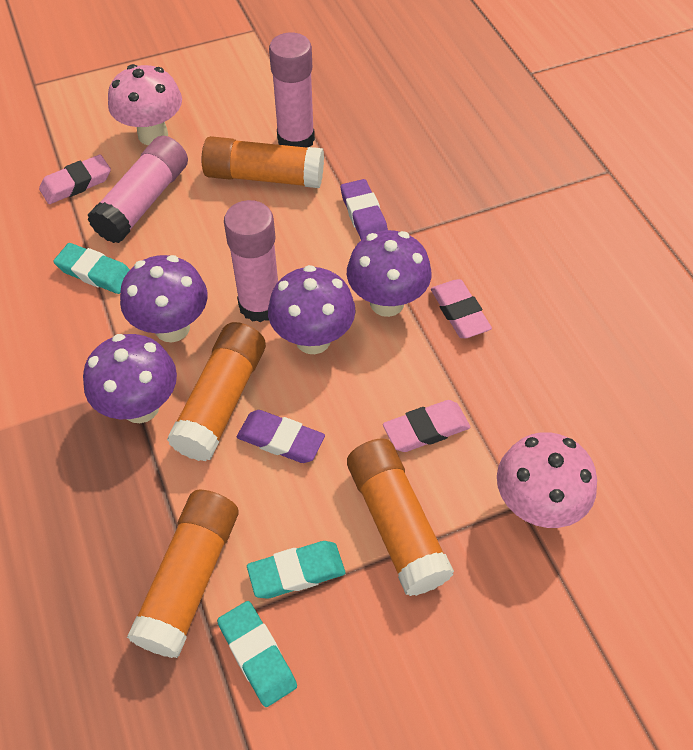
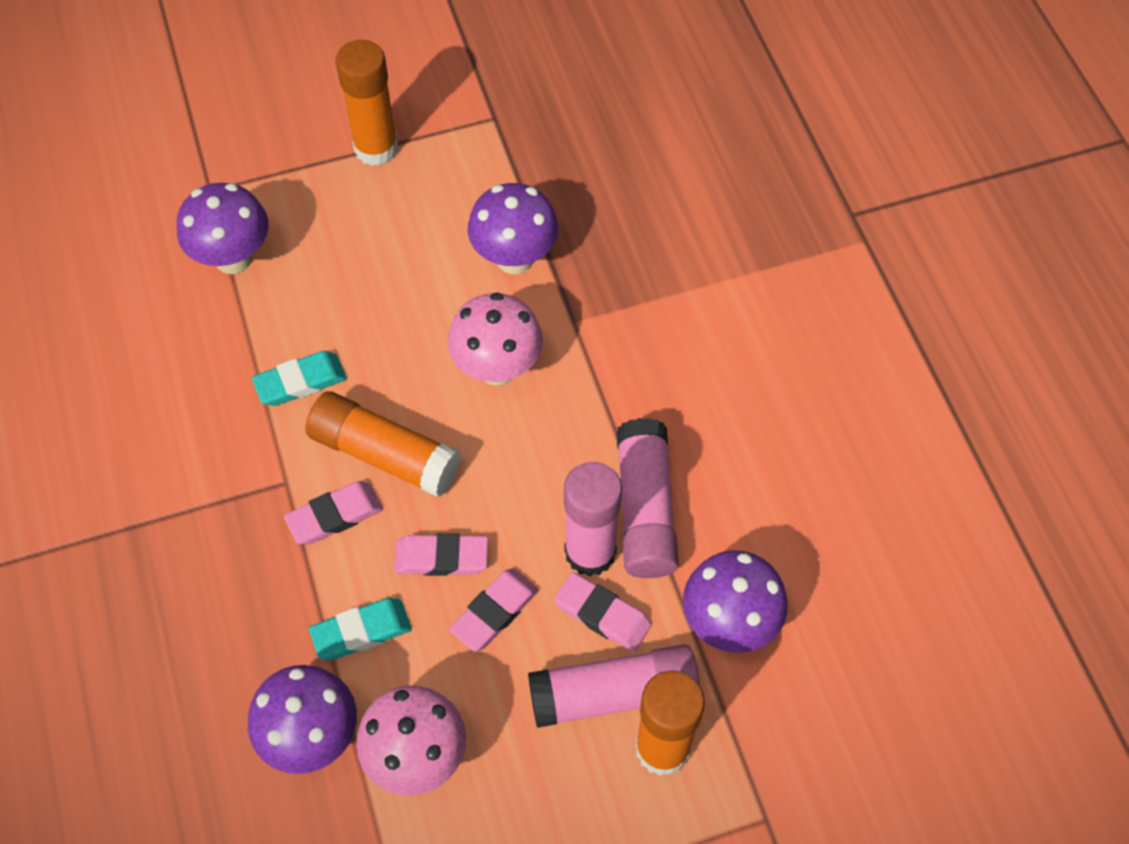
orange glue stick: 4 -> 3
pink eraser: 3 -> 4
purple eraser: 2 -> 0
turquoise eraser: 3 -> 2

